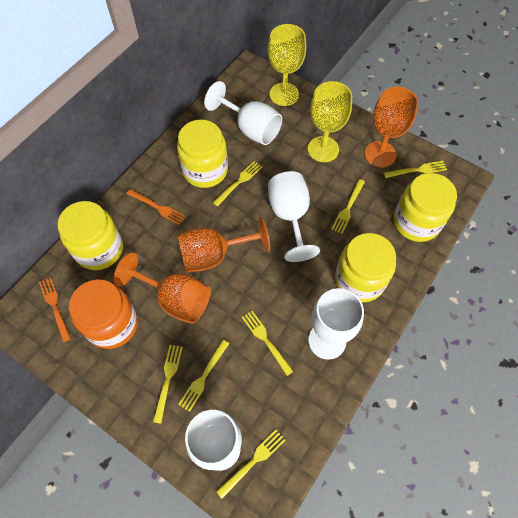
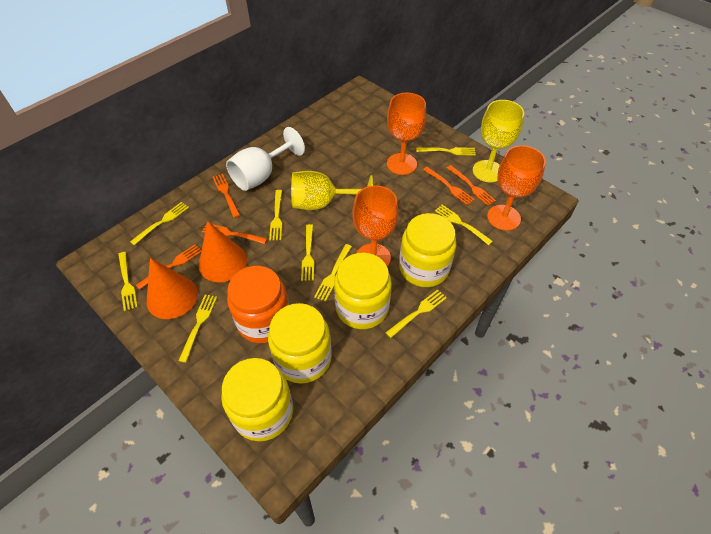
orange cone: 0 -> 2
orange fork: 2 -> 5
white goblet: 4 -> 1
yellow fork: 7 -> 9

